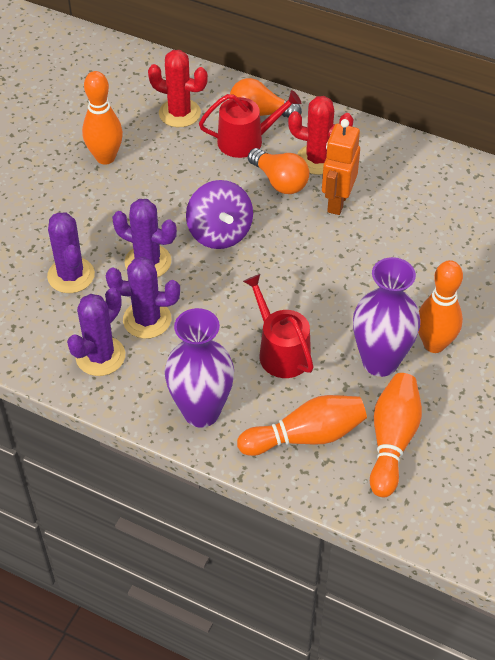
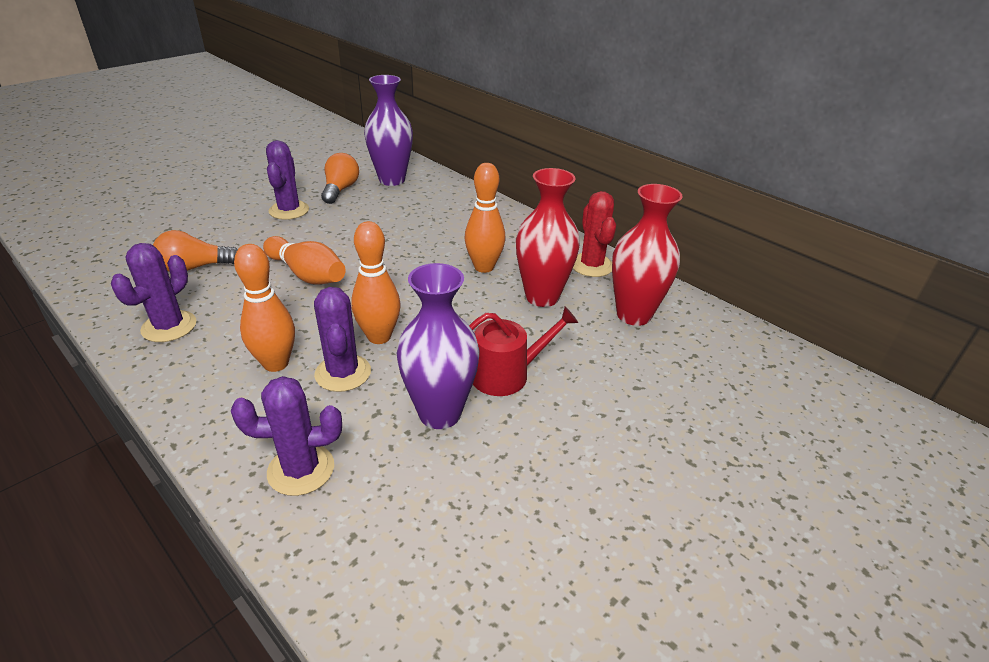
orange robot: 1 -> 0
purple spinning top: 1 -> 0
red cactus: 2 -> 1
red vase: 0 -> 2
red watering can: 2 -> 1

